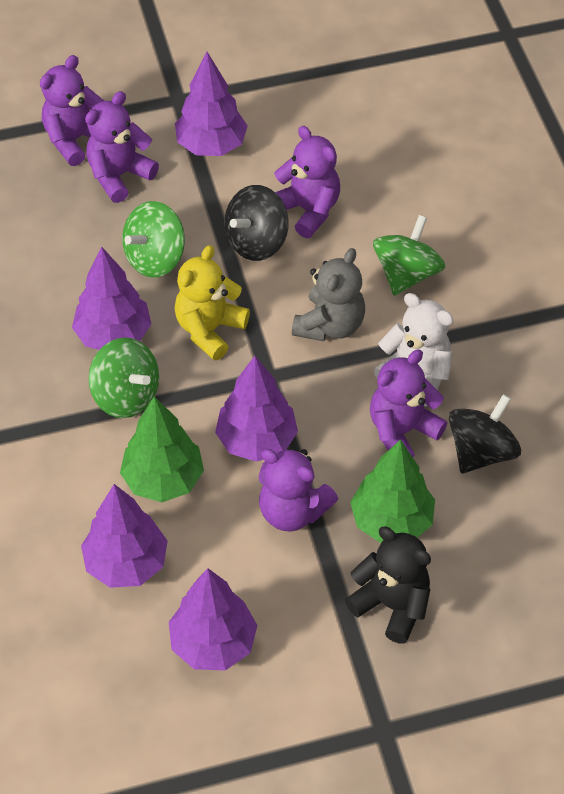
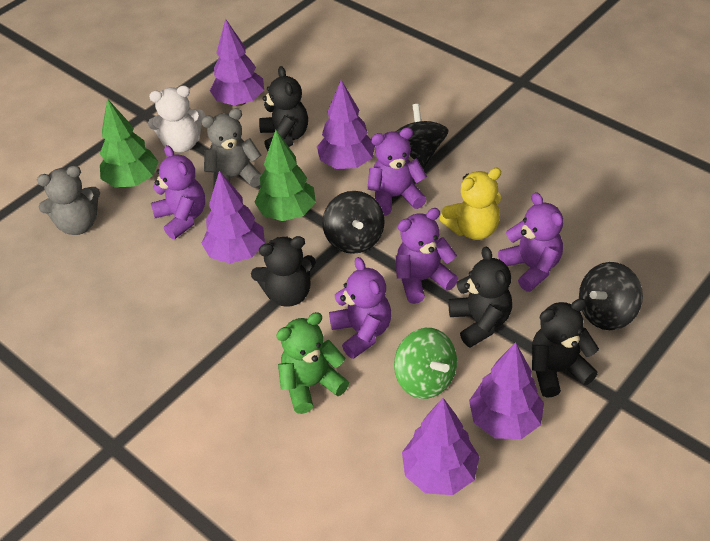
black spinning top: 2 -> 3
black teddy bear: 1 -> 4
green spinning top: 3 -> 1
green teddy bear: 0 -> 1
grey teddy bear: 1 -> 2

